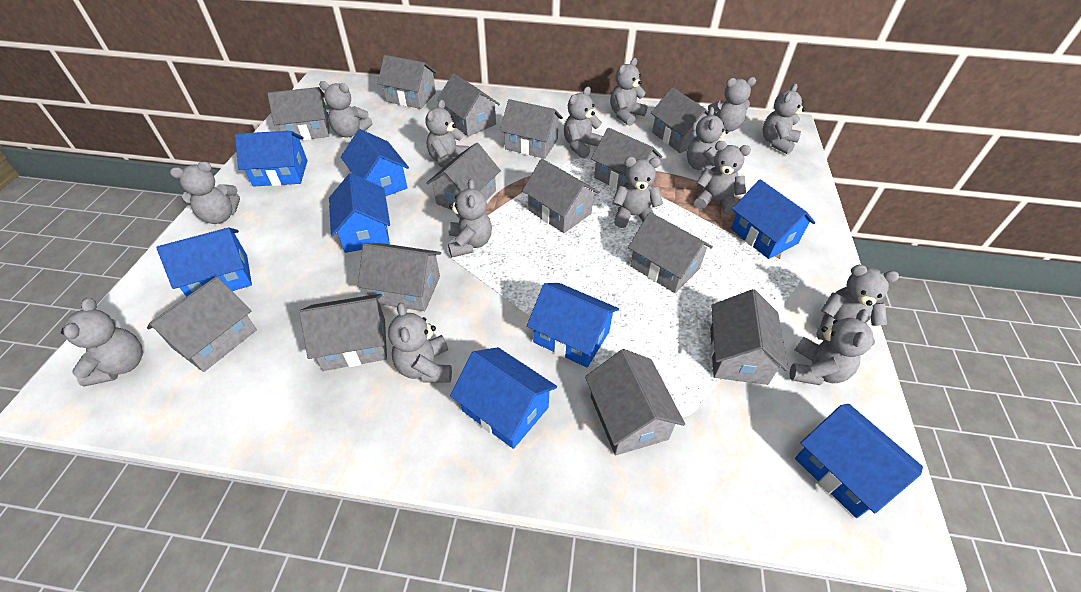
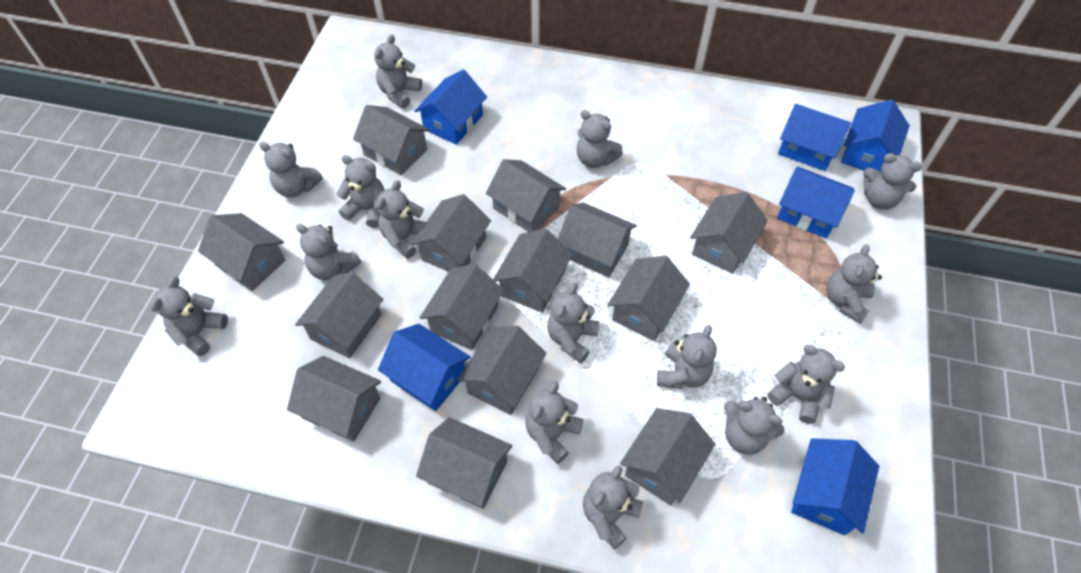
blue house: 8 -> 6

